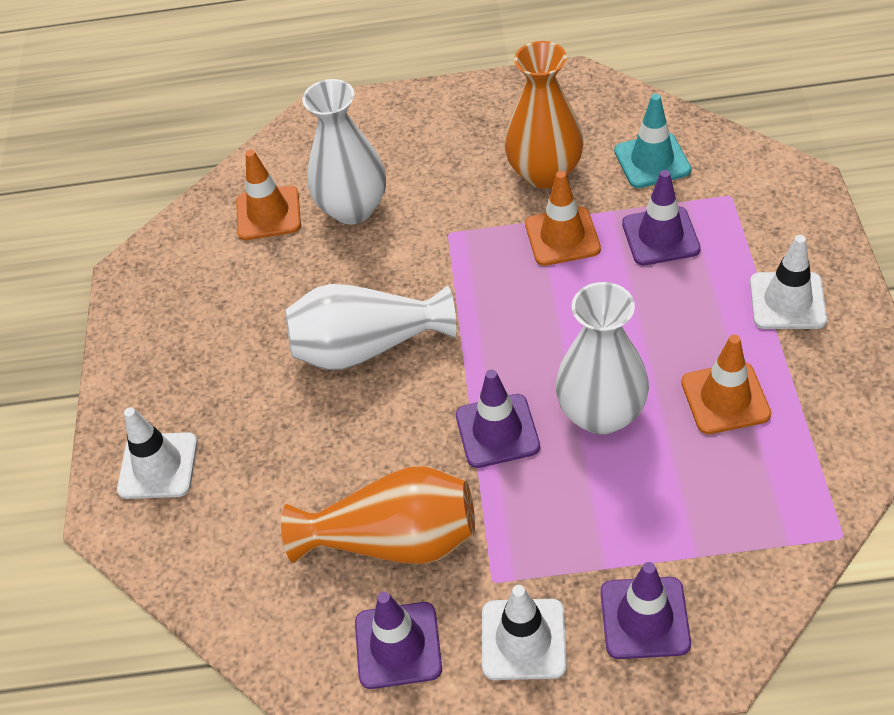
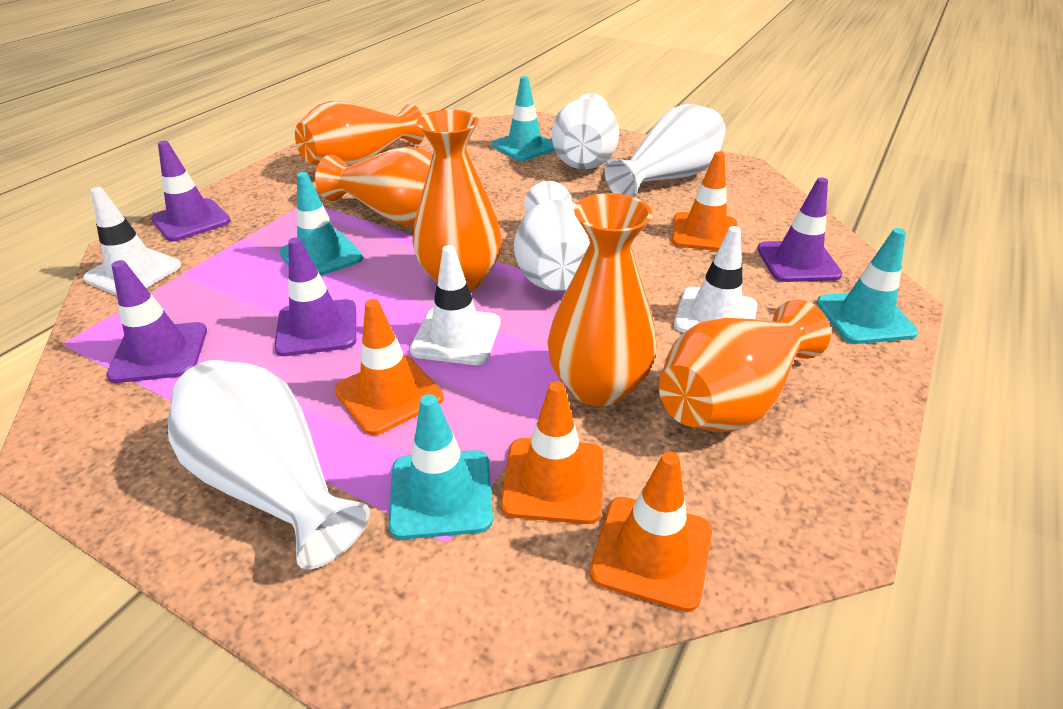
orange traffic cone: 3 -> 4
orange vase: 2 -> 5
turquoise traffic cone: 1 -> 4
white vase: 3 -> 4

